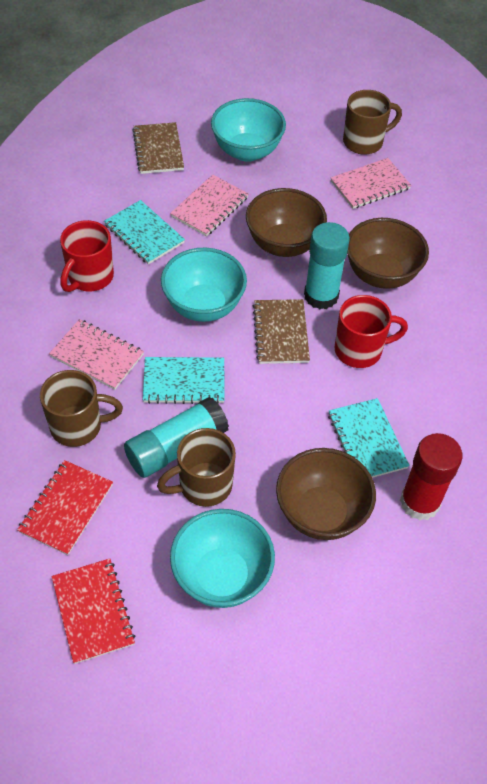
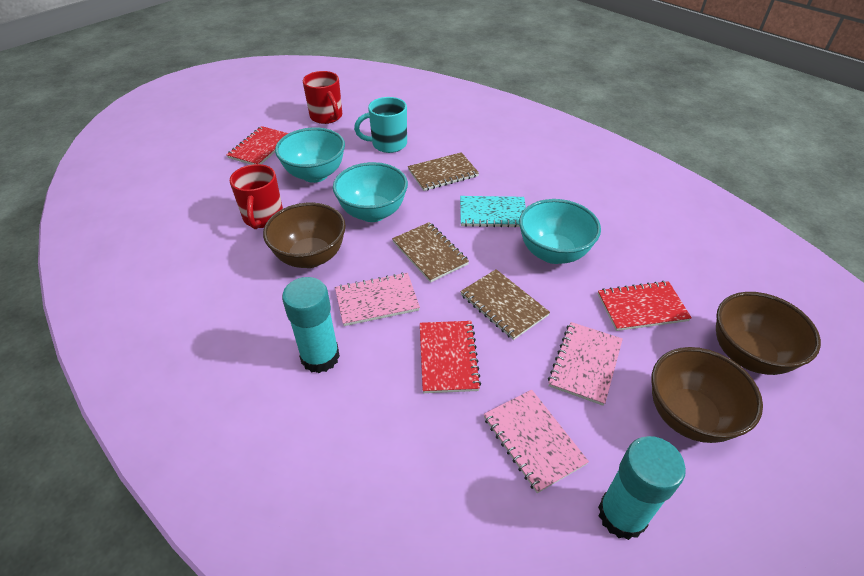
brown mug: 3 -> 0
brown notebook: 2 -> 3
red glue stick: 1 -> 0
red notebook: 2 -> 3
turquoise mug: 0 -> 1
turquoise notebook: 3 -> 1

